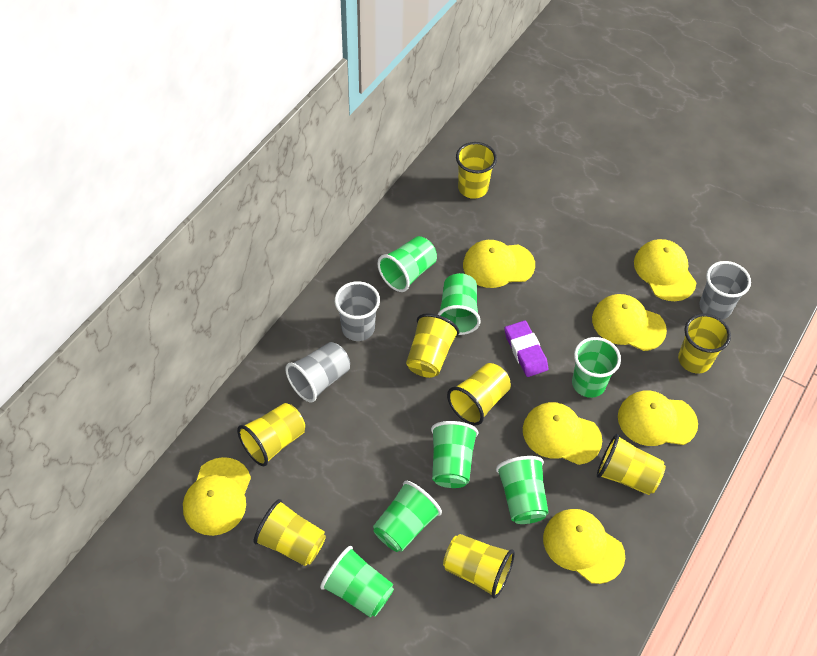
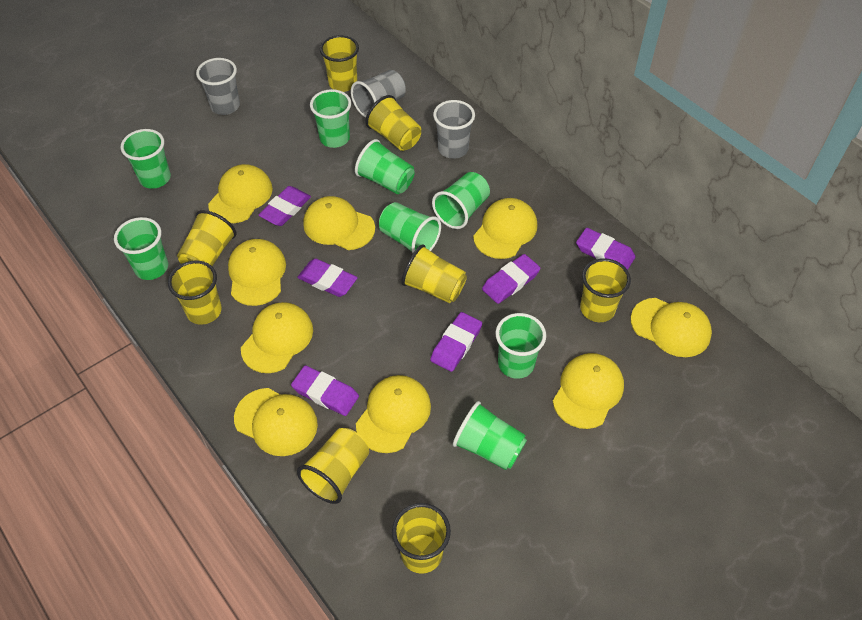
green cup: 7 -> 8
purple eraser: 1 -> 6
yellow cap: 7 -> 9

